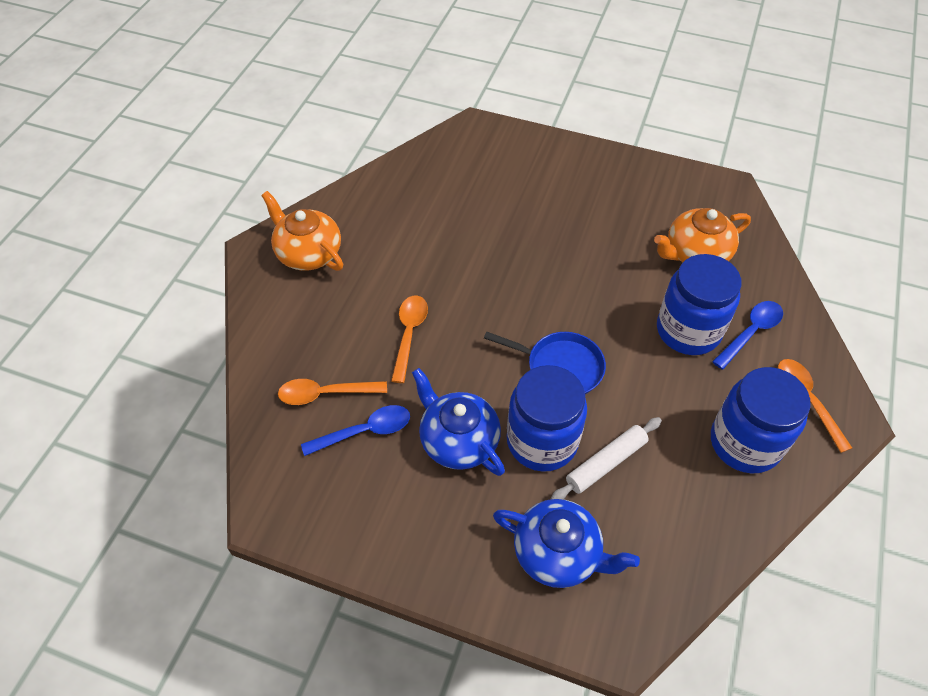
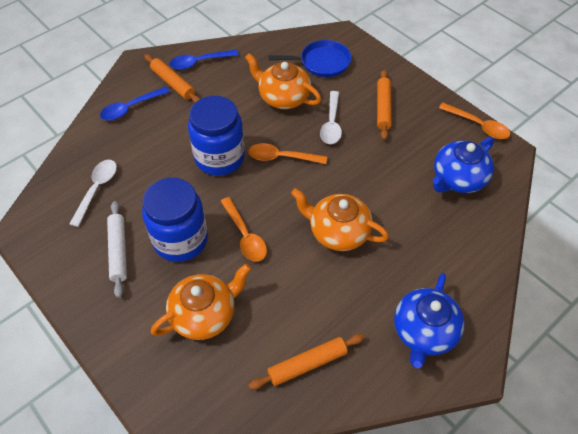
blue jar: 3 -> 2
orange rolling pin: 0 -> 3
orange teapot: 2 -> 3
white spoon: 0 -> 2

